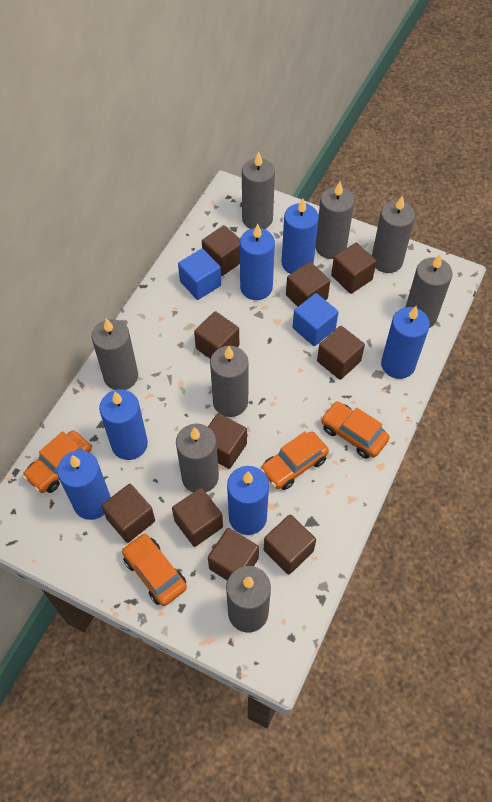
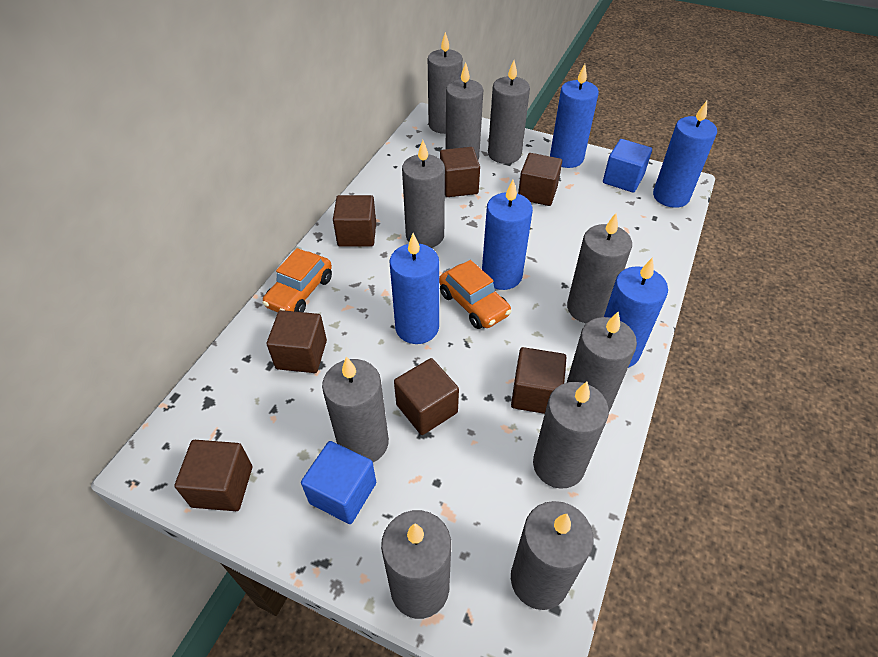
blue candle: 6 -> 5
brown cube: 10 -> 7
grey candle: 8 -> 10
orange car: 4 -> 2

